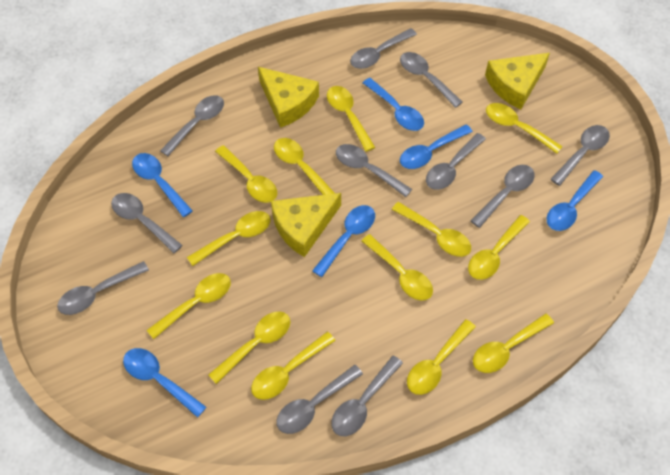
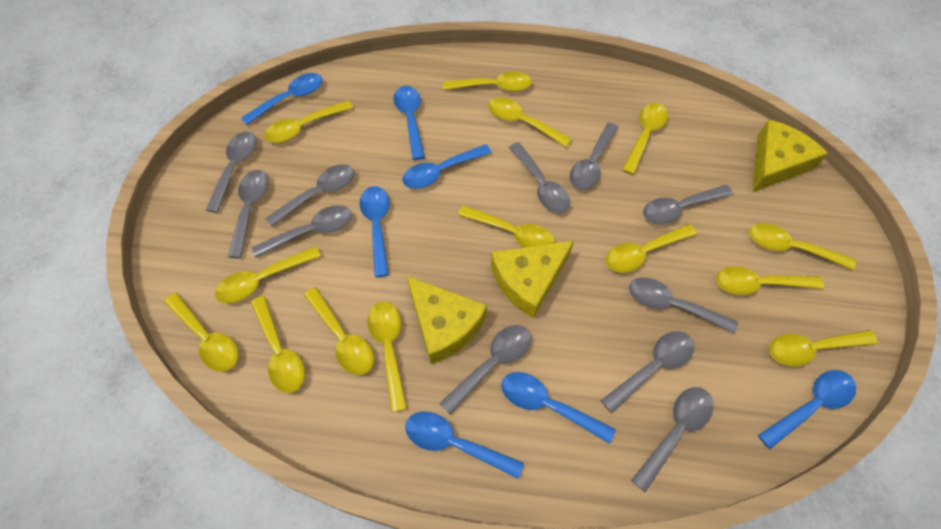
blue spoon: 6 -> 7
yellow spoon: 13 -> 14

